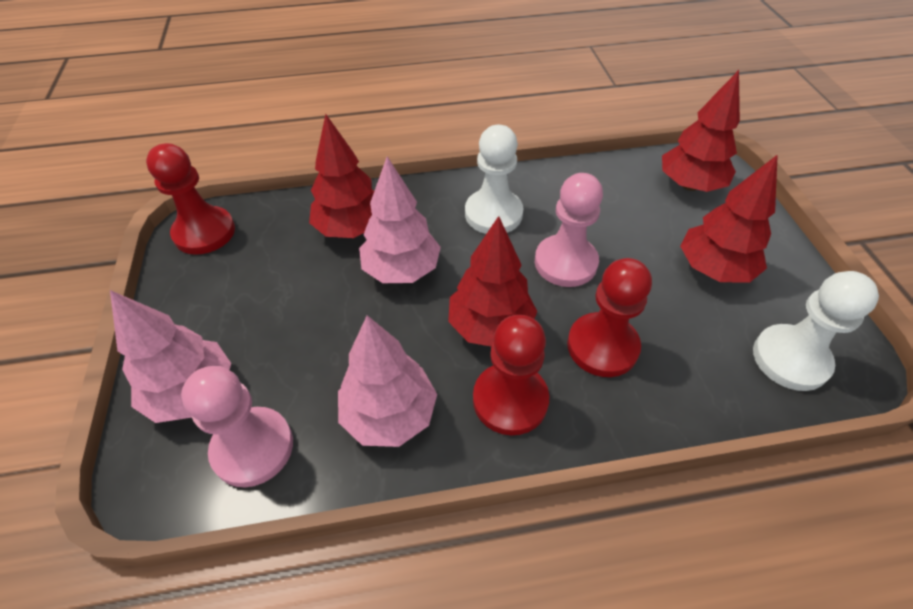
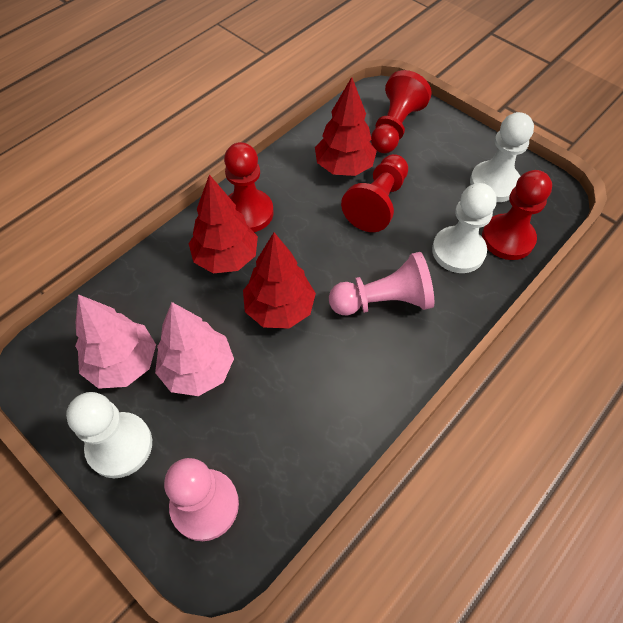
pink tree: 3 -> 2
red pawn: 3 -> 4
red tree: 4 -> 3
white pawn: 2 -> 3

